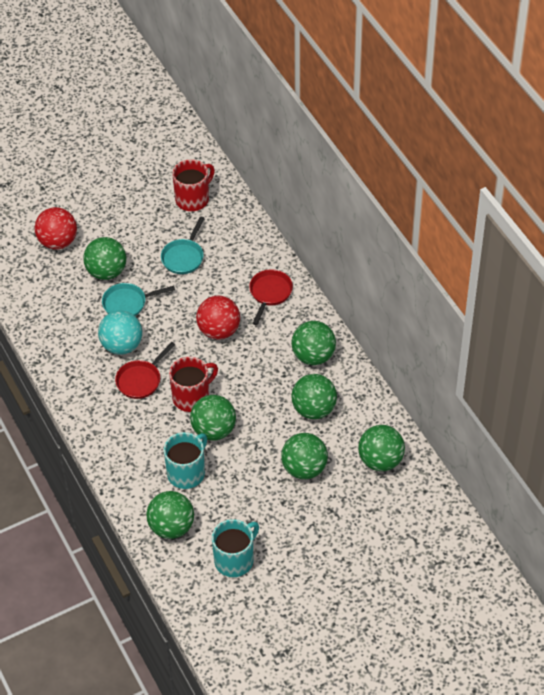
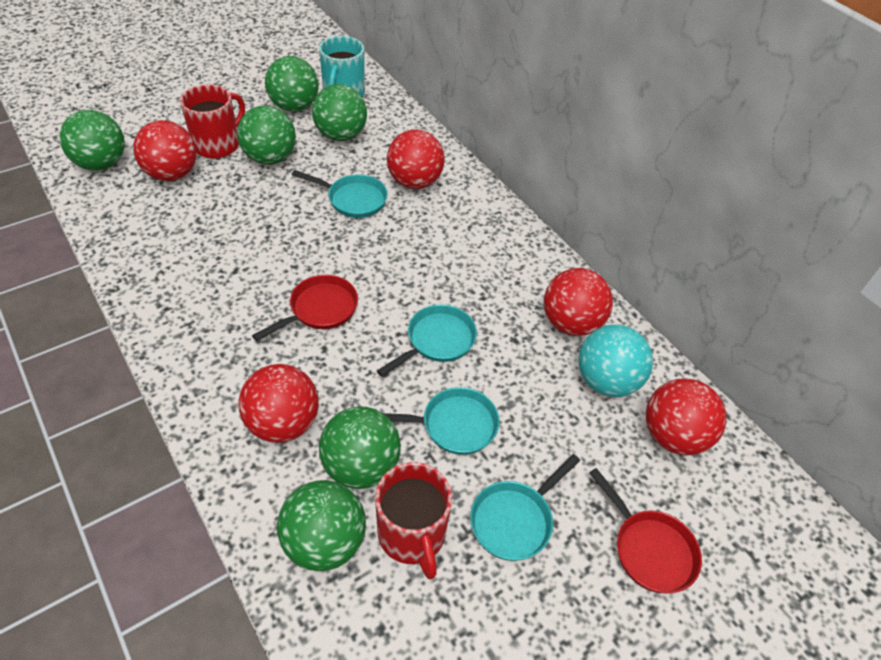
green ball: 7 -> 6
red ball: 2 -> 5
turquoise mug: 2 -> 1
turquoise pan: 2 -> 4

